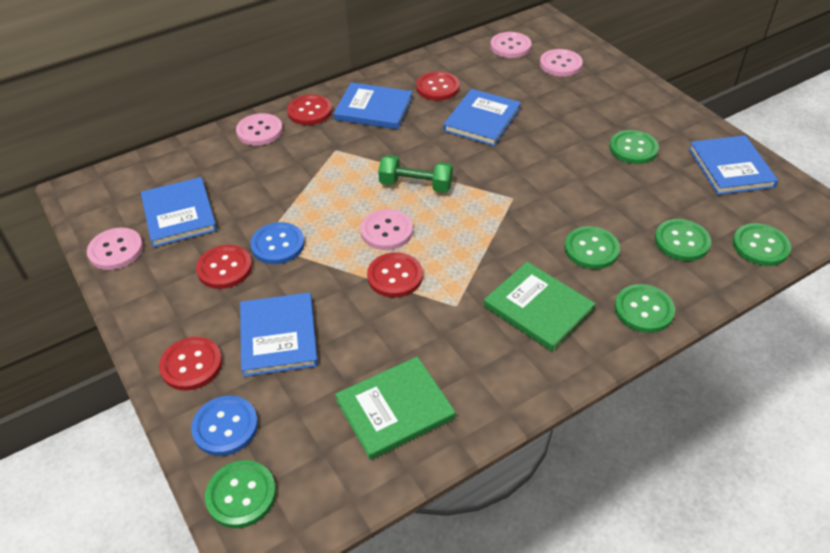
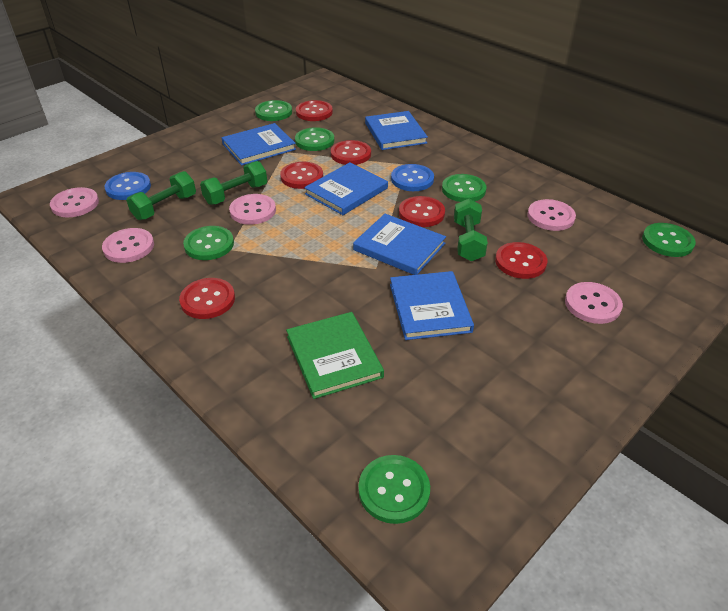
green book: 2 -> 1
green dumbbell: 1 -> 3
red button: 5 -> 6

